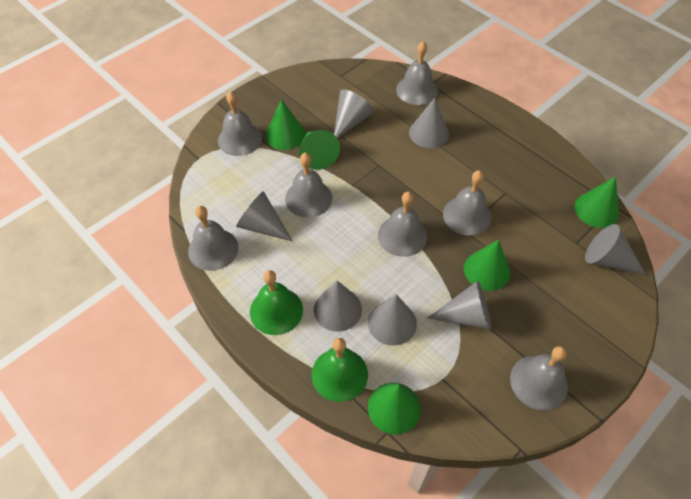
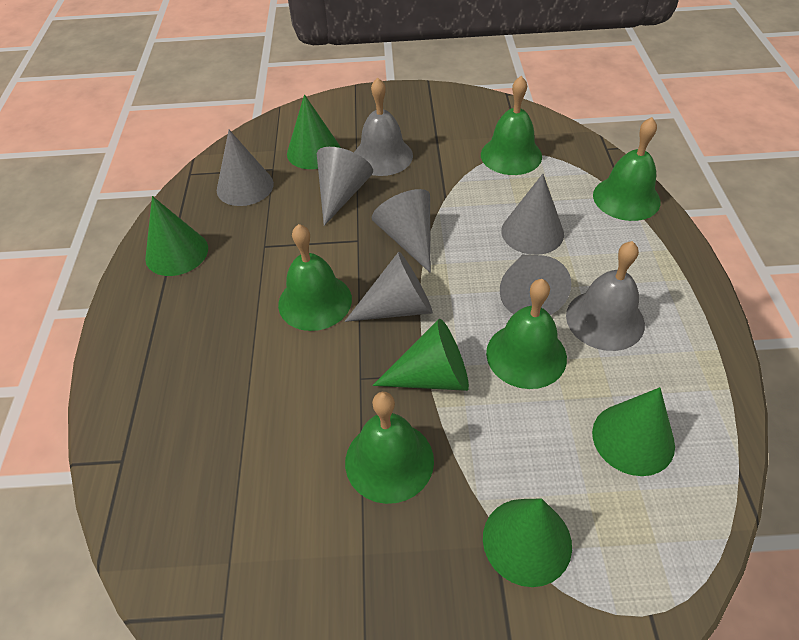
green bell: 2 -> 5
grey bell: 7 -> 2
grey cone: 7 -> 6

